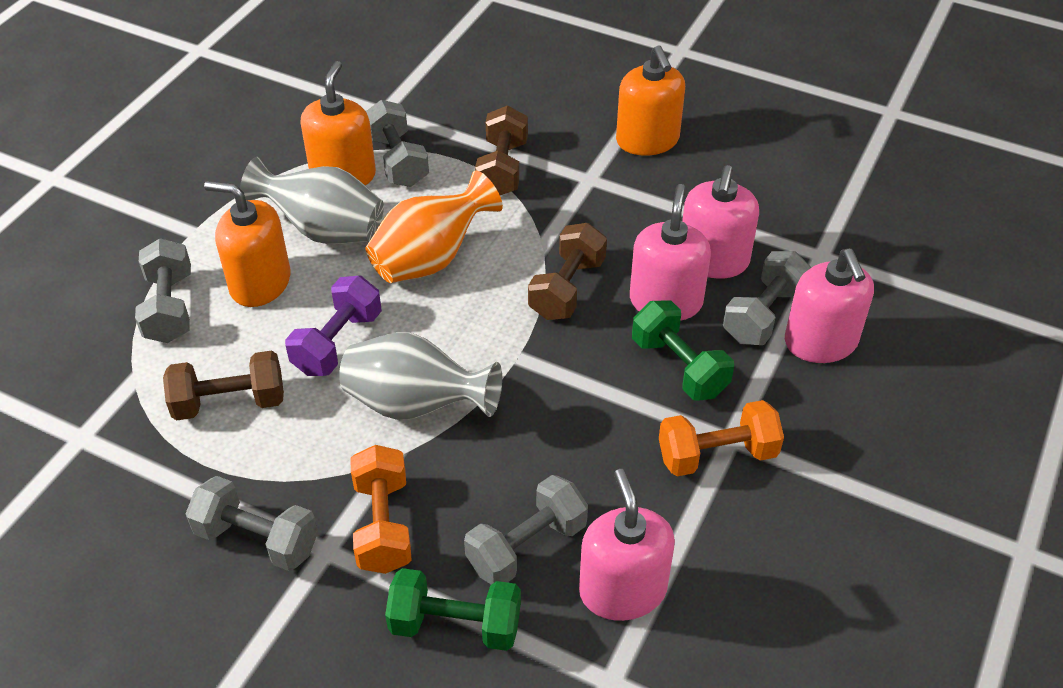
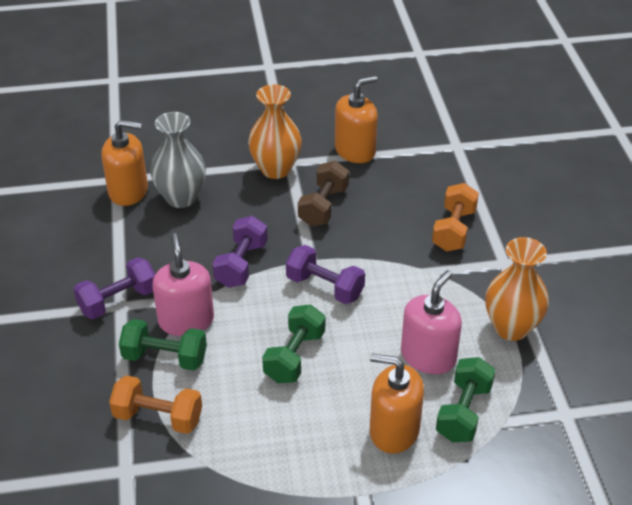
brown dumbbell: 3 -> 1
green dumbbell: 2 -> 3
grey dumbbell: 5 -> 0
grey vase: 2 -> 1
orange vase: 1 -> 2
pink soap dispenser: 4 -> 2
purple dumbbell: 1 -> 3

